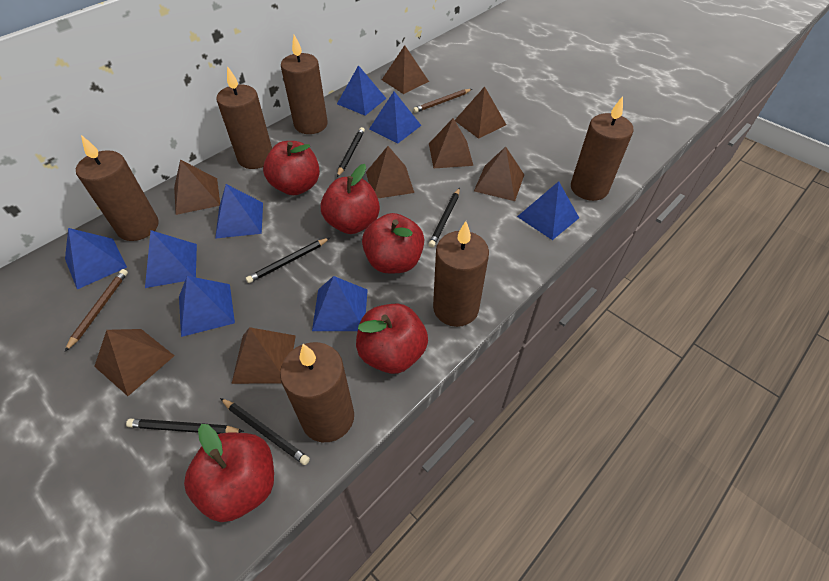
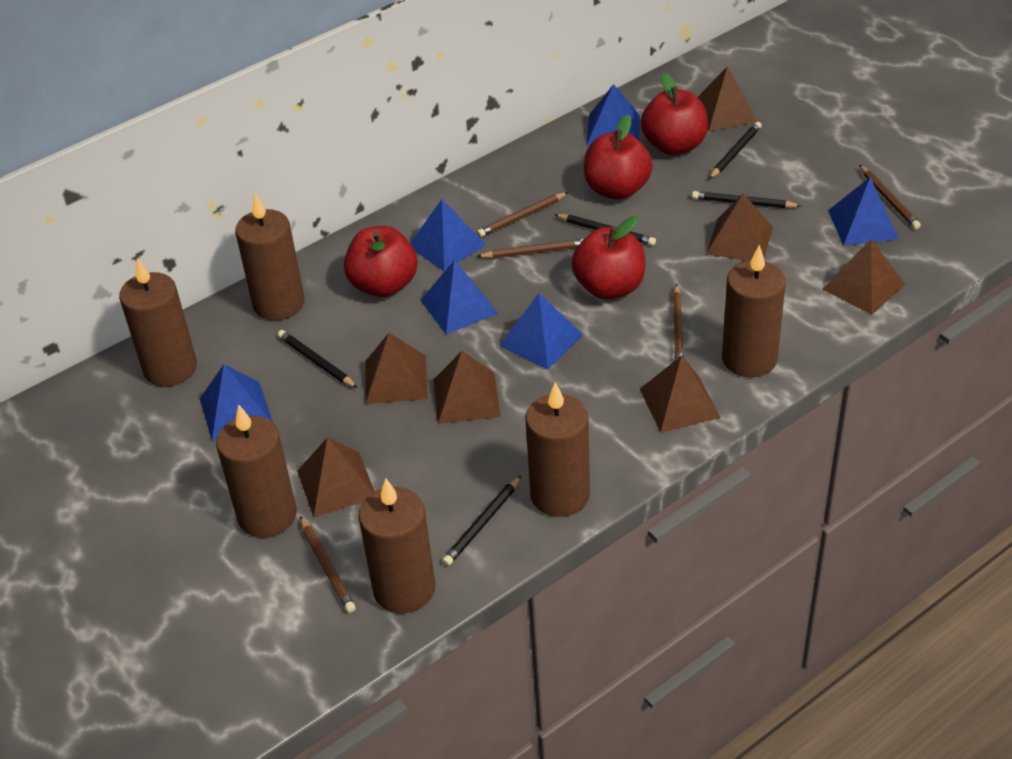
blue pyramid: 8 -> 6
brown pencil: 2 -> 5
brown pyramid: 8 -> 7
red apple: 5 -> 4

